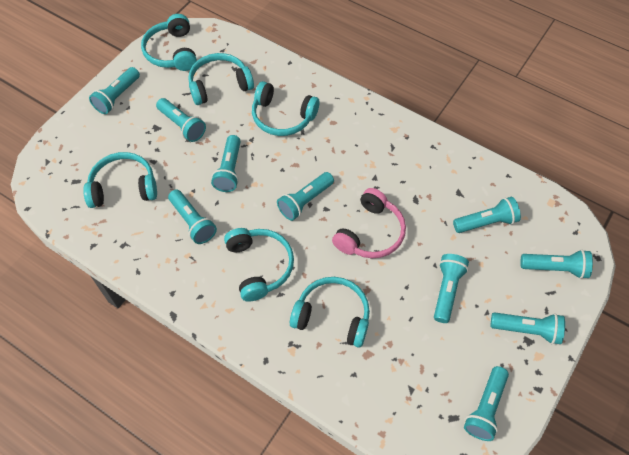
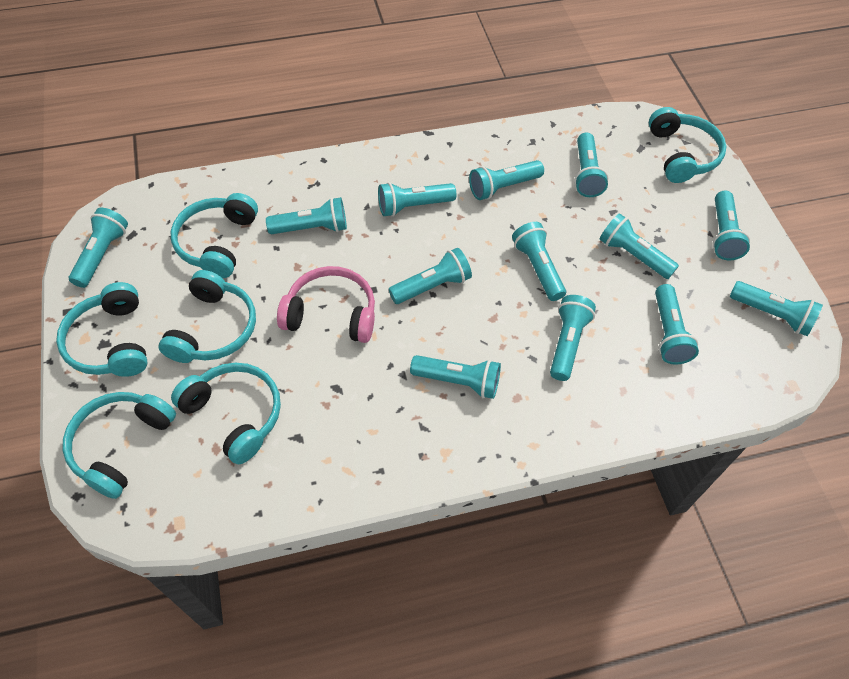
turquoise flashlight: 10 -> 13

